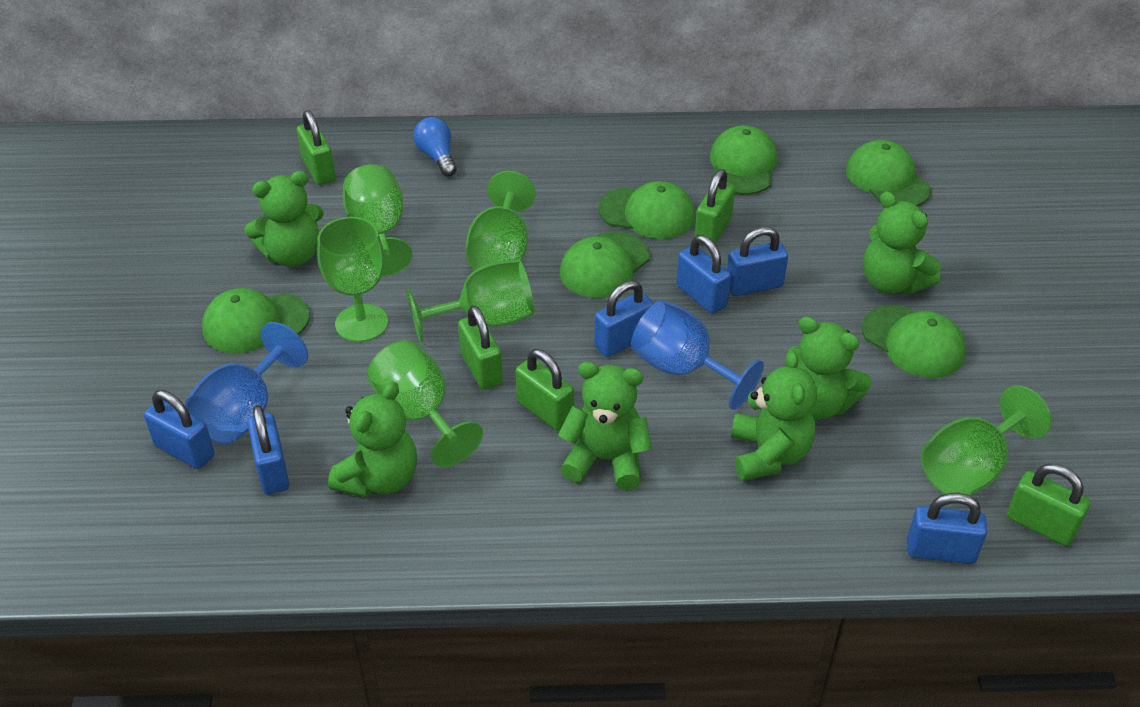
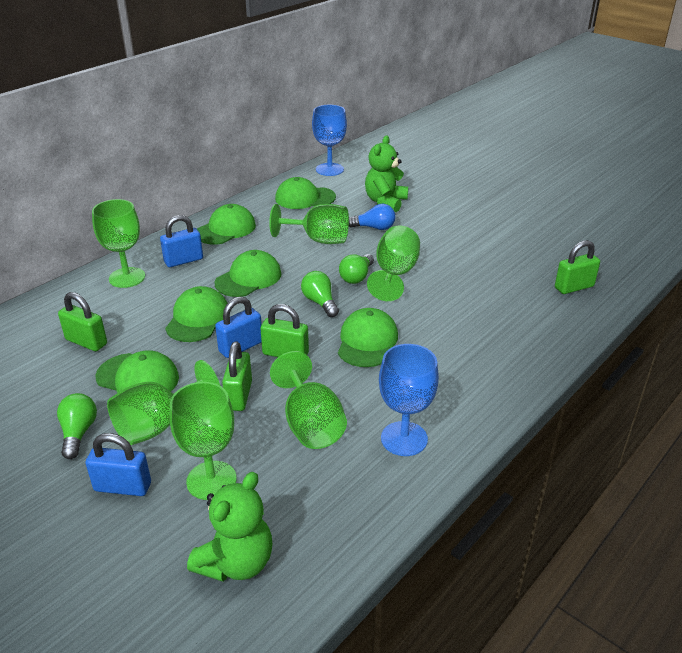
blue padlock: 6 -> 3
green light bulb: 0 -> 3
green padlock: 5 -> 4
green teddy bear: 6 -> 2

